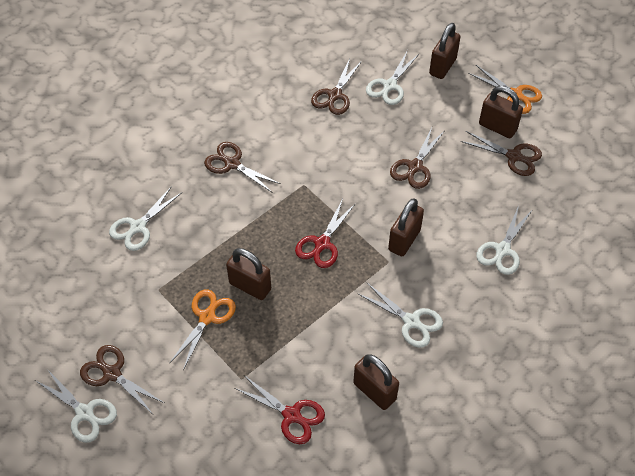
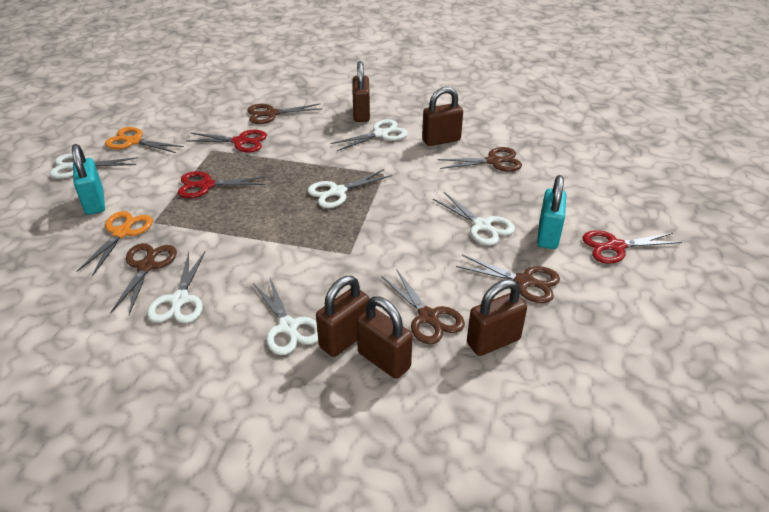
red scissors: 2 -> 3
turquoise padlock: 0 -> 2
white scissors: 5 -> 6

